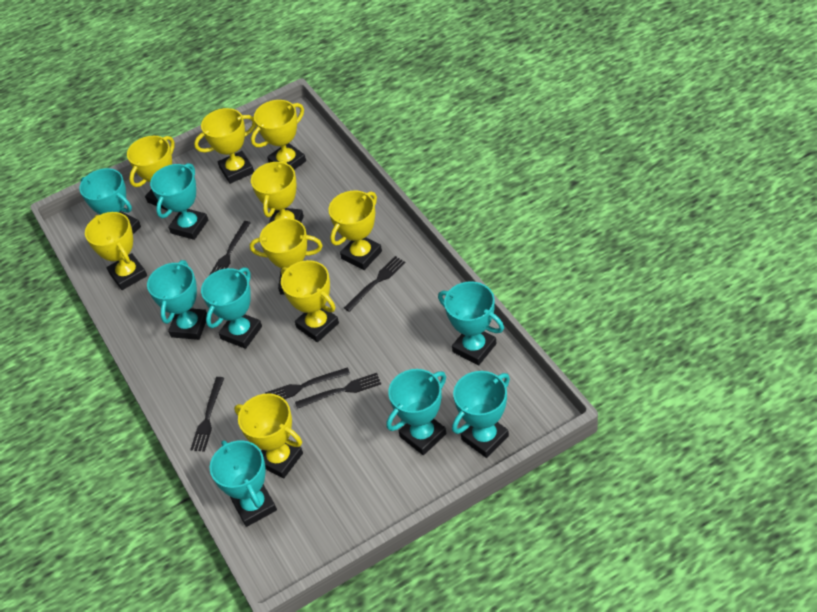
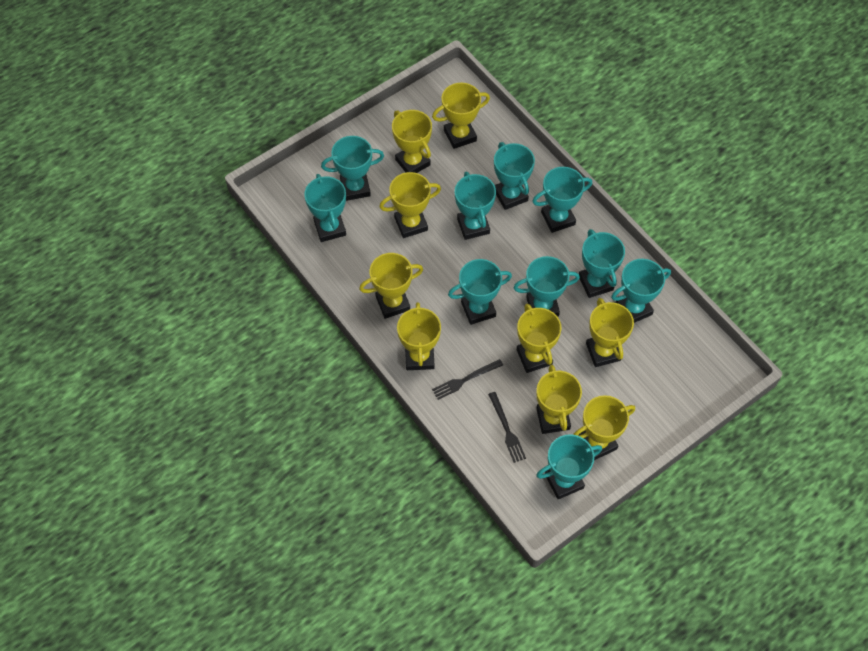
black fork: 5 -> 2
turquoise trophy: 8 -> 10

